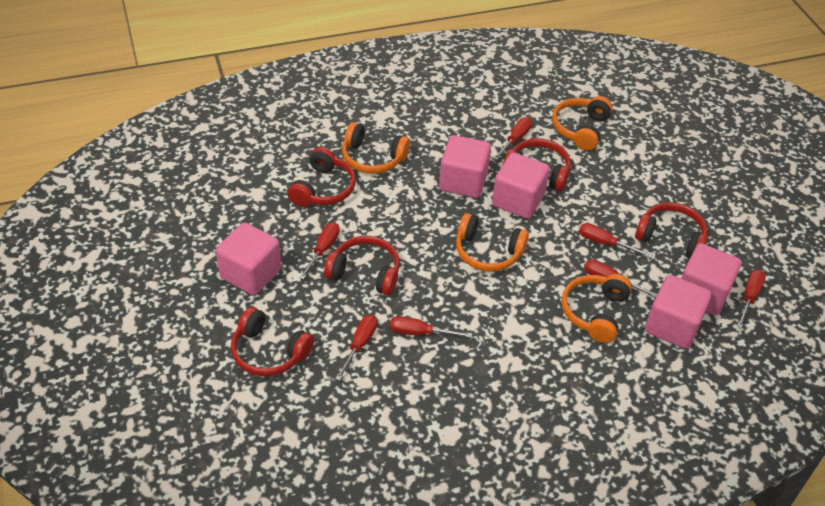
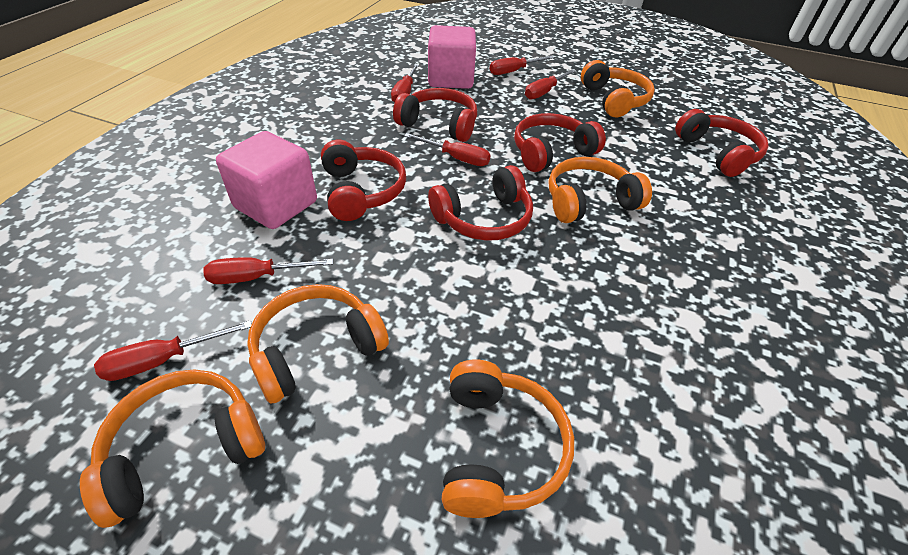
orange headphones: 4 -> 5
pink cube: 5 -> 2
red screwdriver: 7 -> 6

